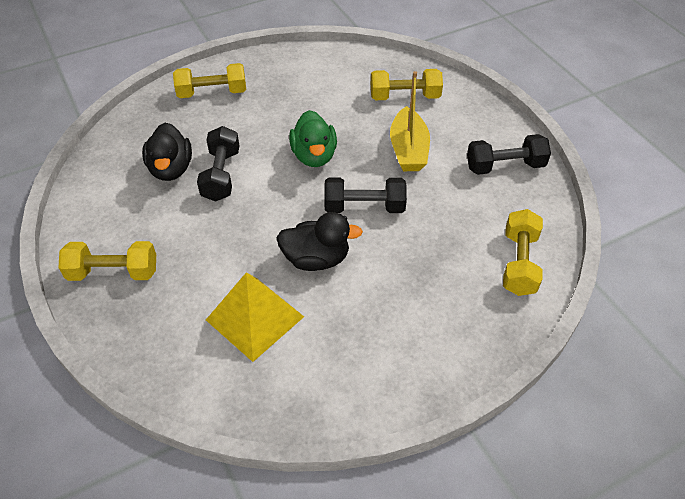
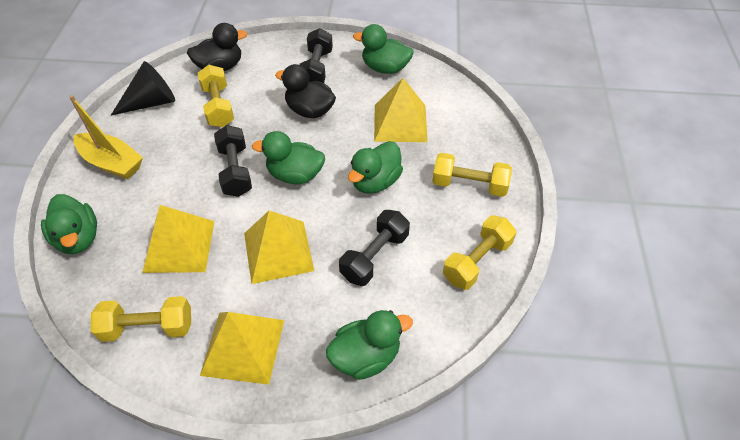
black cone: 0 -> 1
green duck: 1 -> 5
yellow pyramid: 1 -> 4

